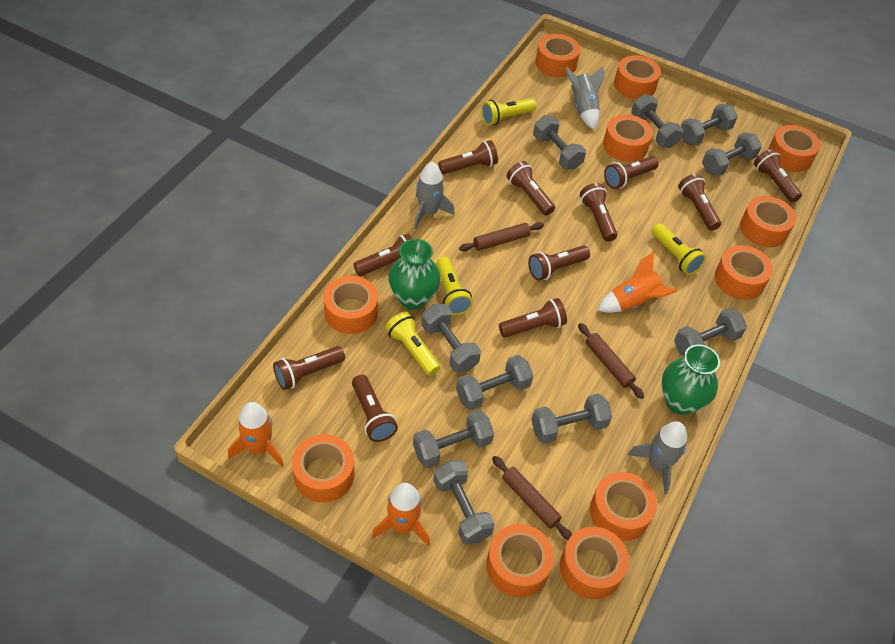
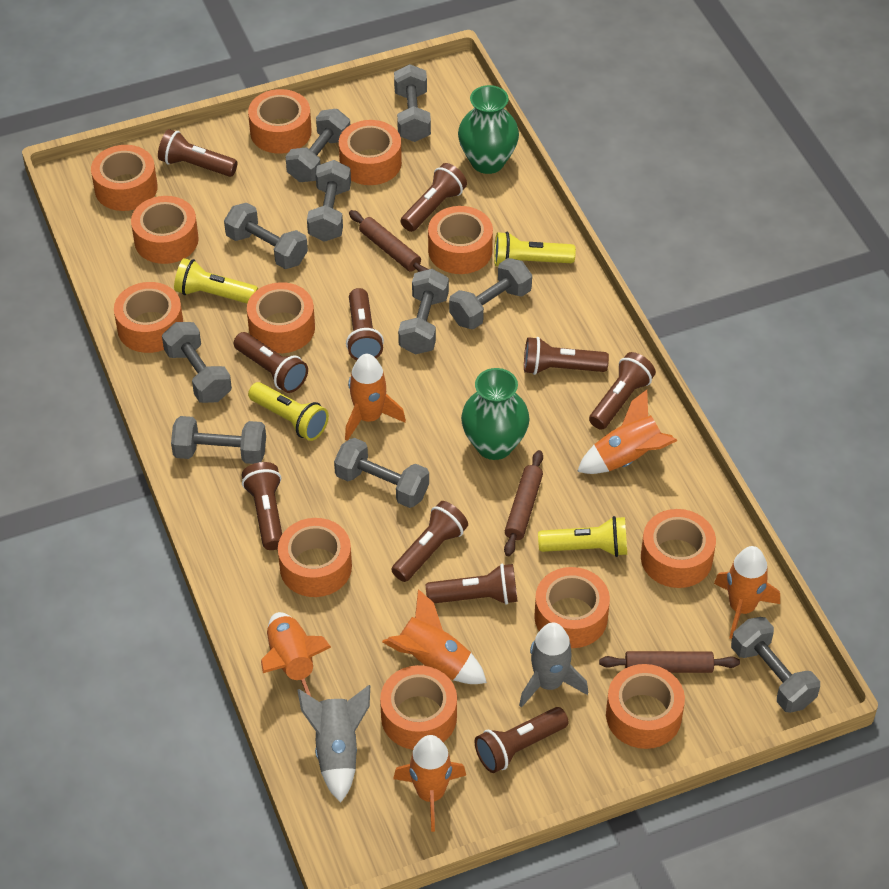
brown flashlight: 11 -> 10
grey rocket: 3 -> 2
orange rocket: 3 -> 6
orange tape: 11 -> 12

